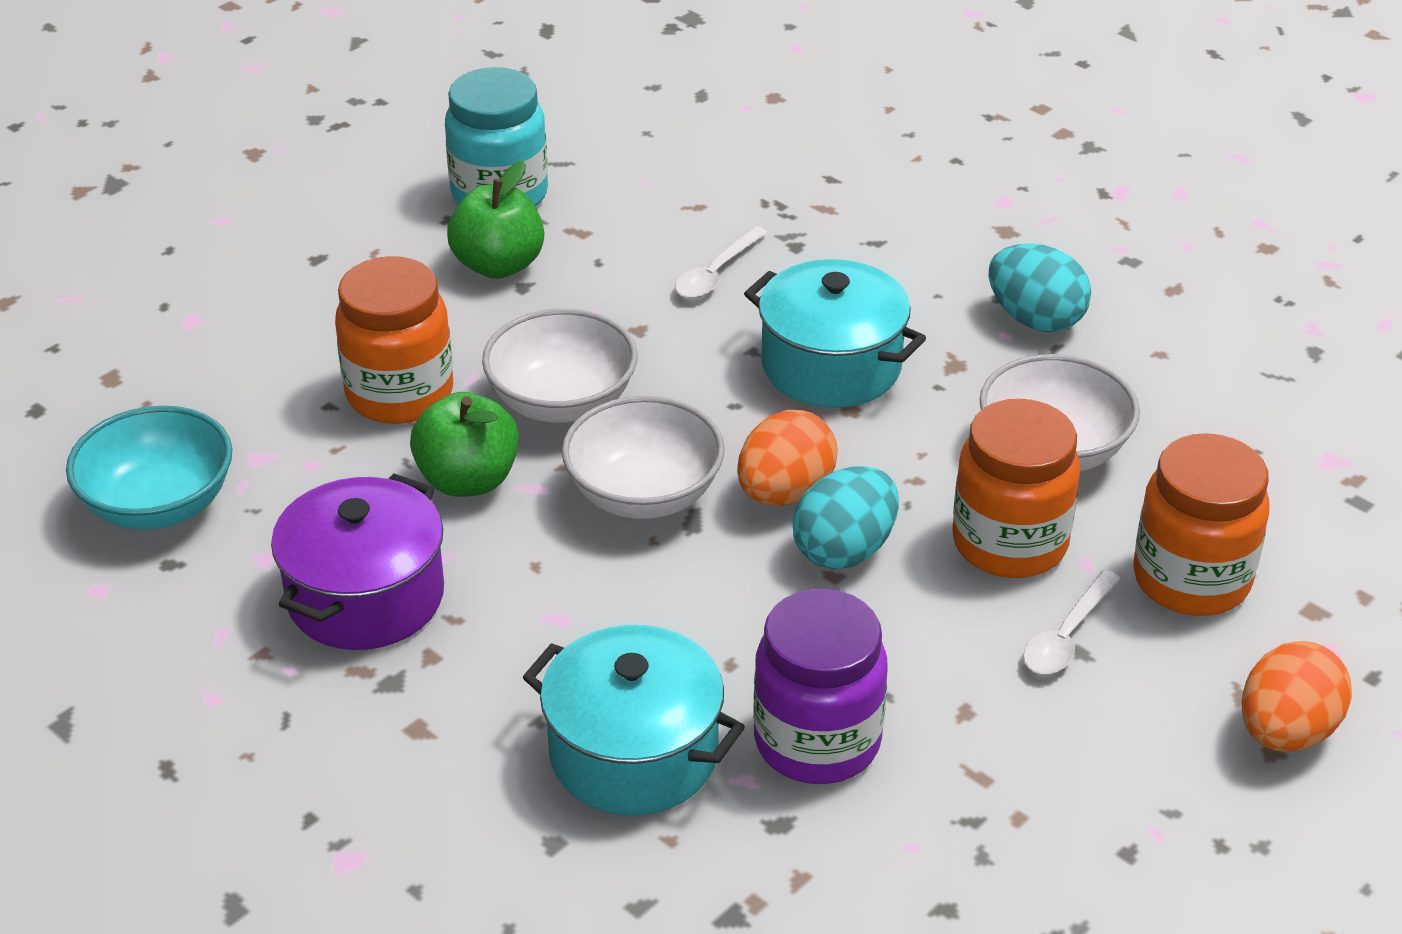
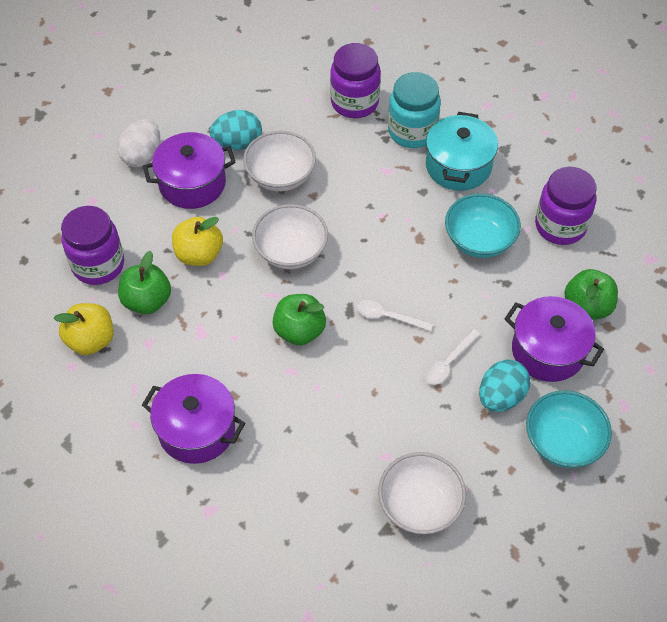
green apple: 2 -> 3
orange egg: 2 -> 0
orange jar: 3 -> 0
purple jar: 1 -> 3
purple pot: 1 -> 3
turquoise bowl: 1 -> 2
turquoise pot: 2 -> 1
white egg: 0 -> 1
yellow apple: 0 -> 2

